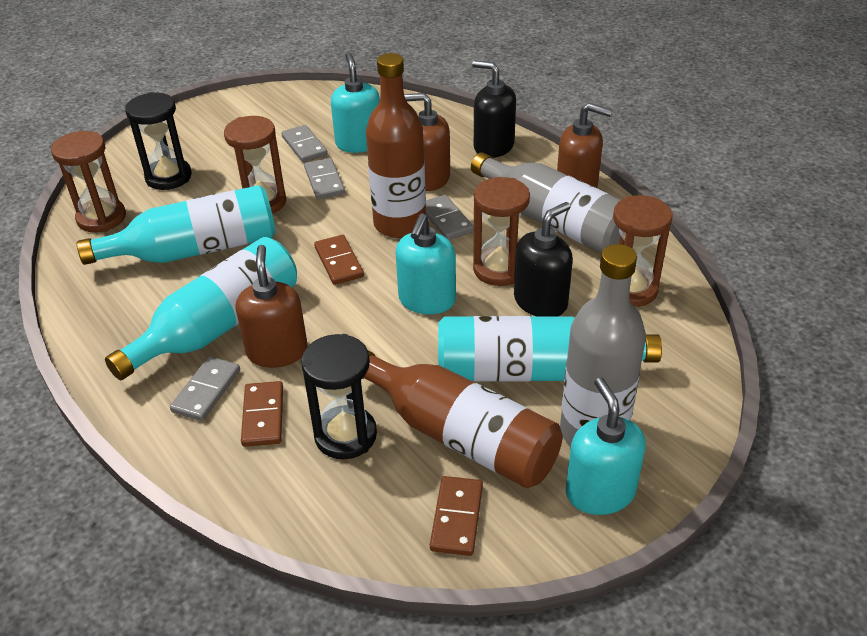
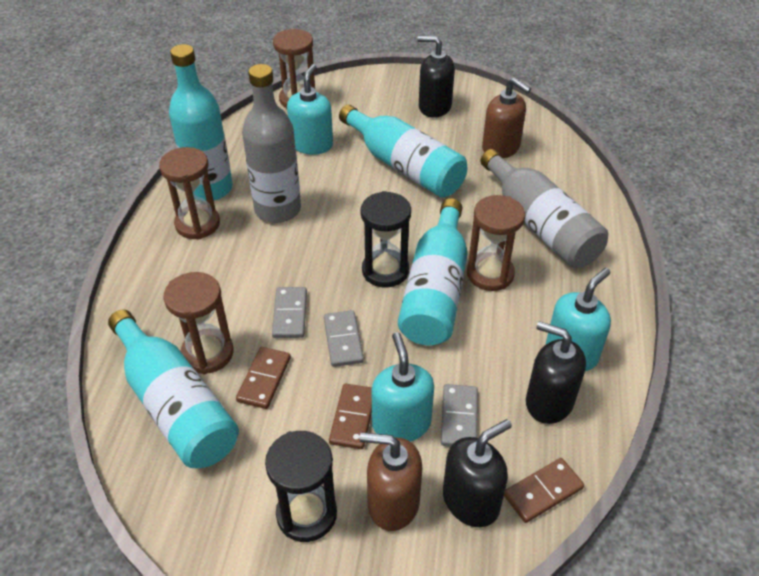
black soap dispenser: 2 -> 3
brown bottle: 2 -> 0
brown soap dispenser: 3 -> 2
grey domino: 4 -> 3
turquoise bottle: 3 -> 4

